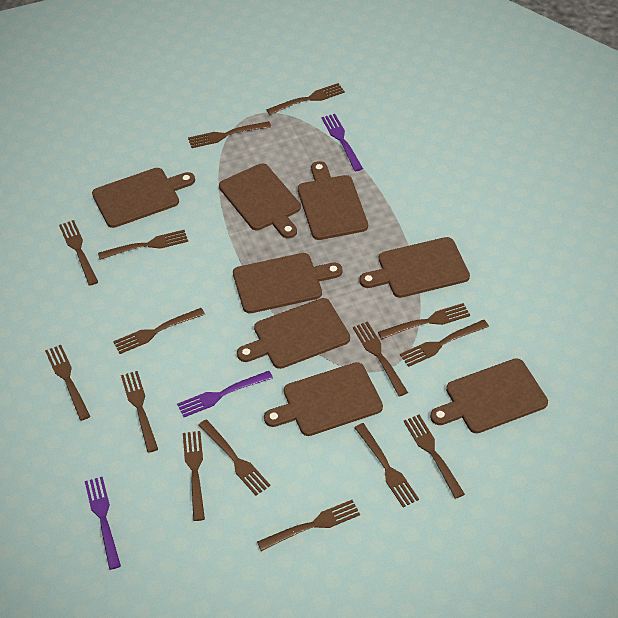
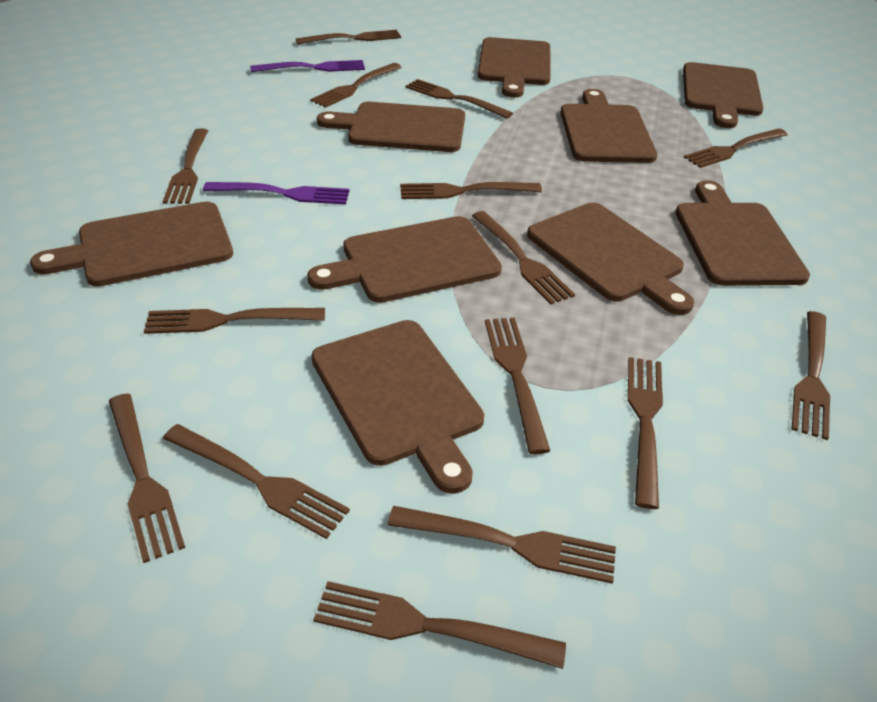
brown cutting board: 8 -> 9
purple fork: 3 -> 2

